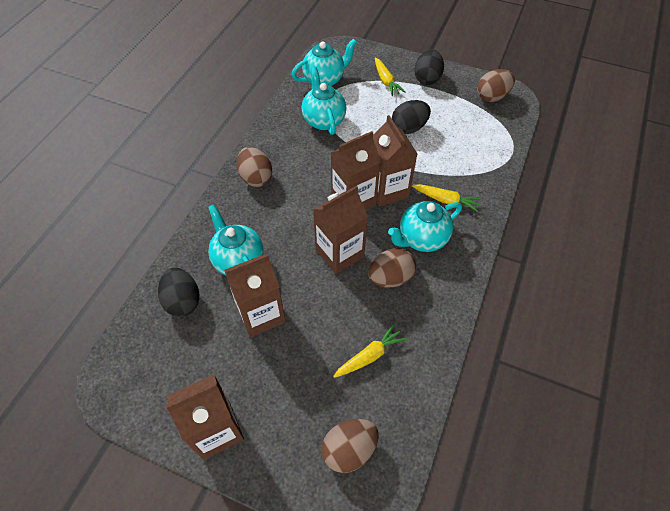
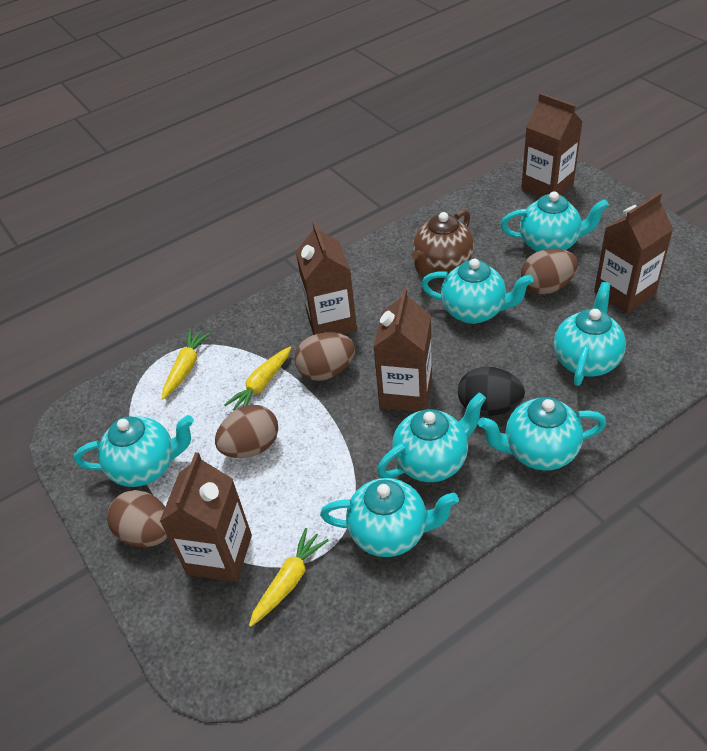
black egg: 3 -> 1
brown teapot: 0 -> 1
turquoise teapot: 4 -> 7

